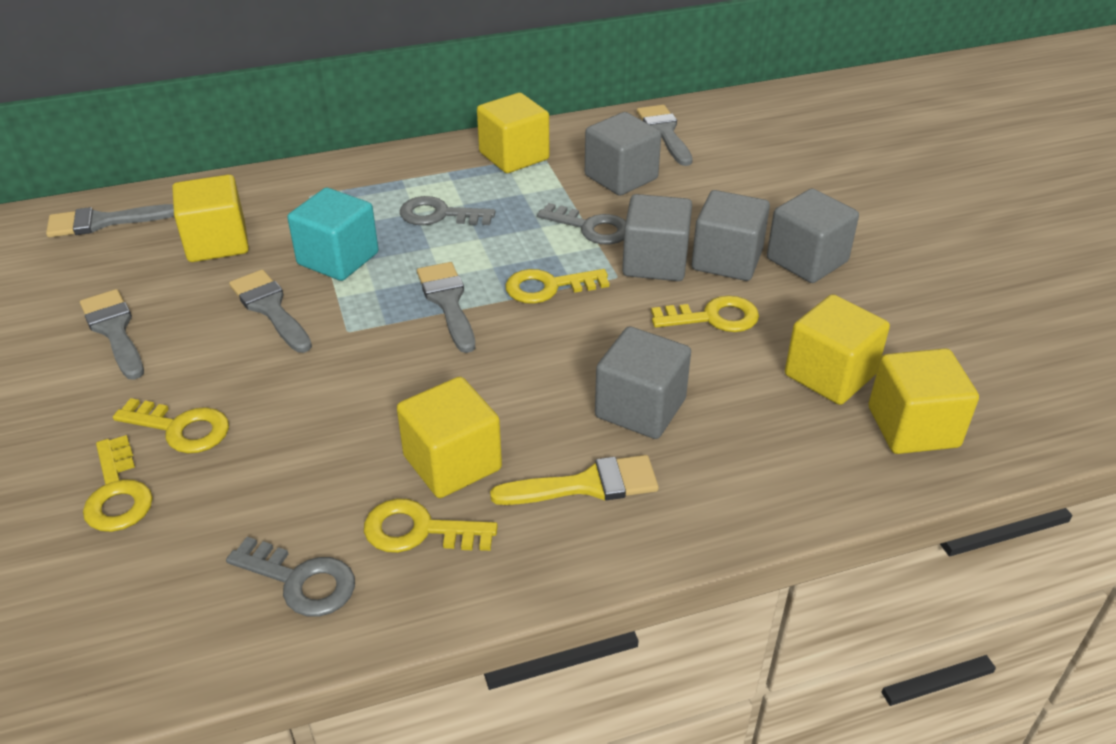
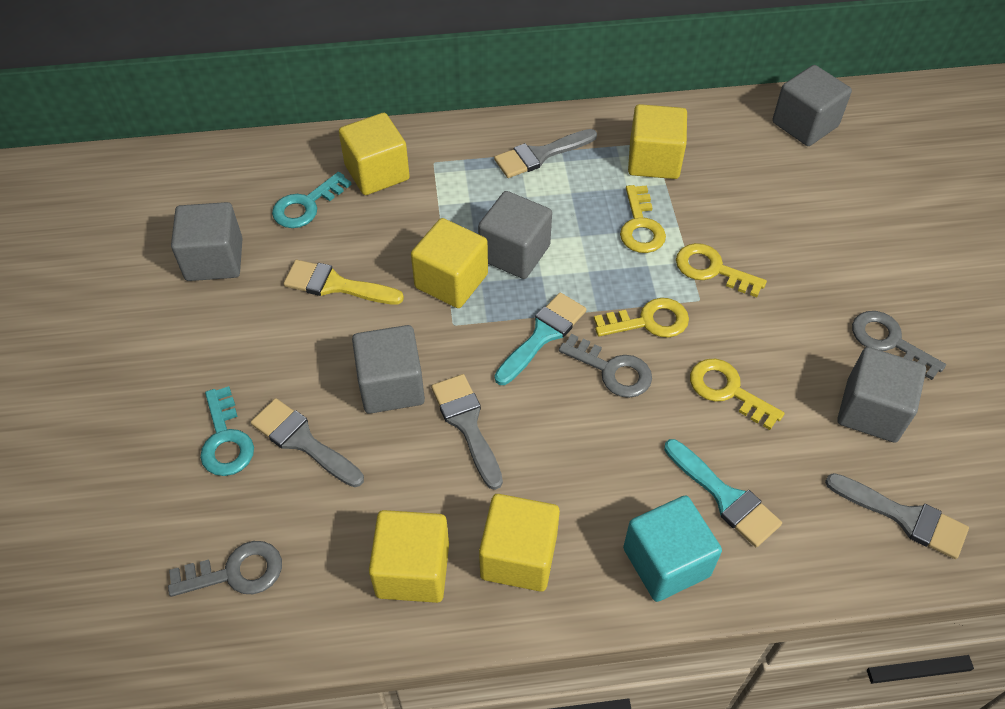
grey brush: 5 -> 4
turquoise brush: 0 -> 2
turquoise key: 0 -> 2
yellow key: 5 -> 4

